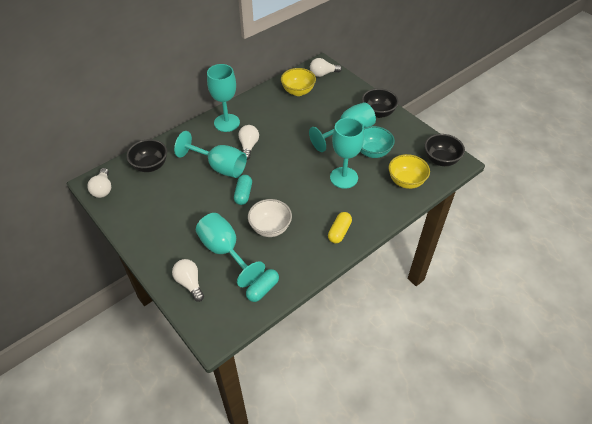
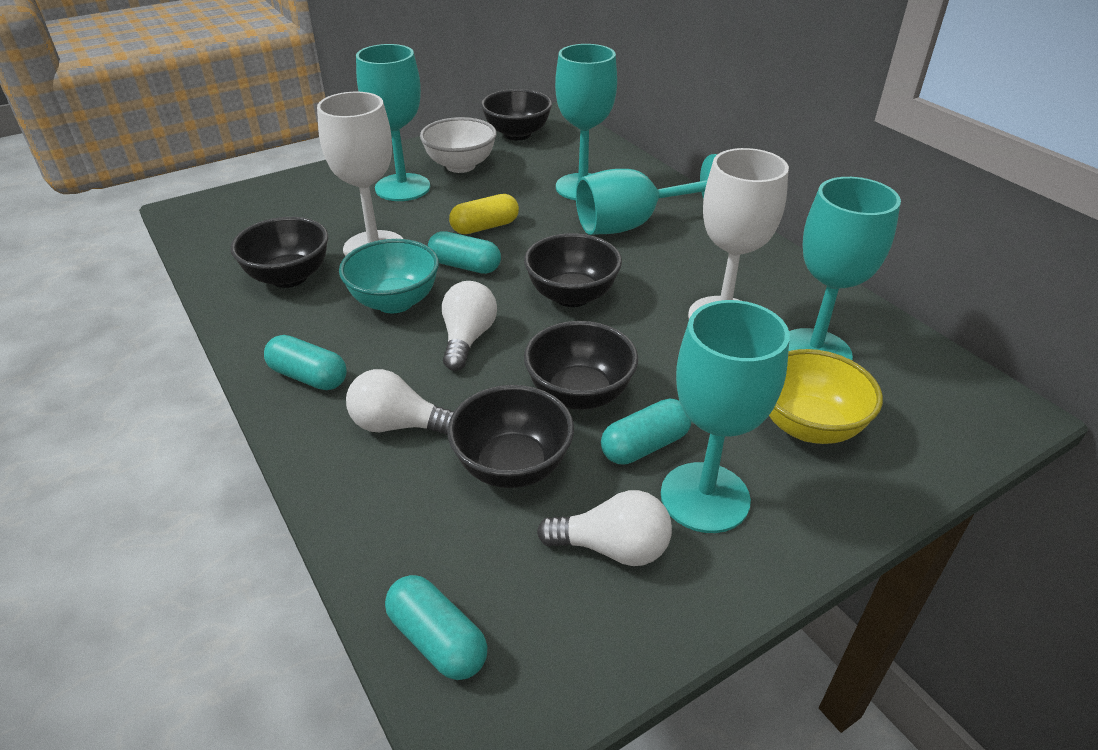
black bowl: 3 -> 5
turquoise capsule: 2 -> 4
white goblet: 0 -> 2
white light bulb: 4 -> 3
yellow bowl: 2 -> 1

